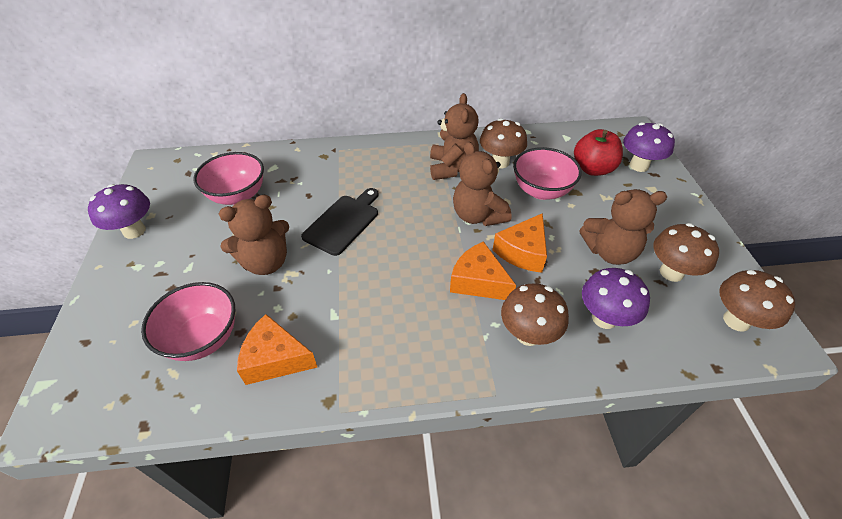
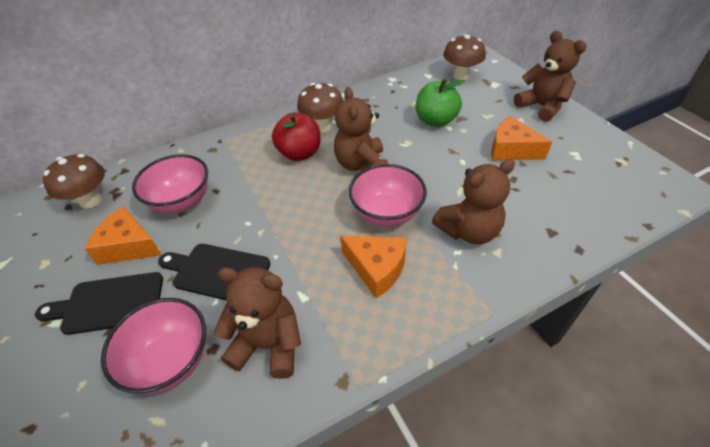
black cutting board: 1 -> 2
brown mushroom: 4 -> 3
green apple: 0 -> 1
purple mushroom: 3 -> 0

